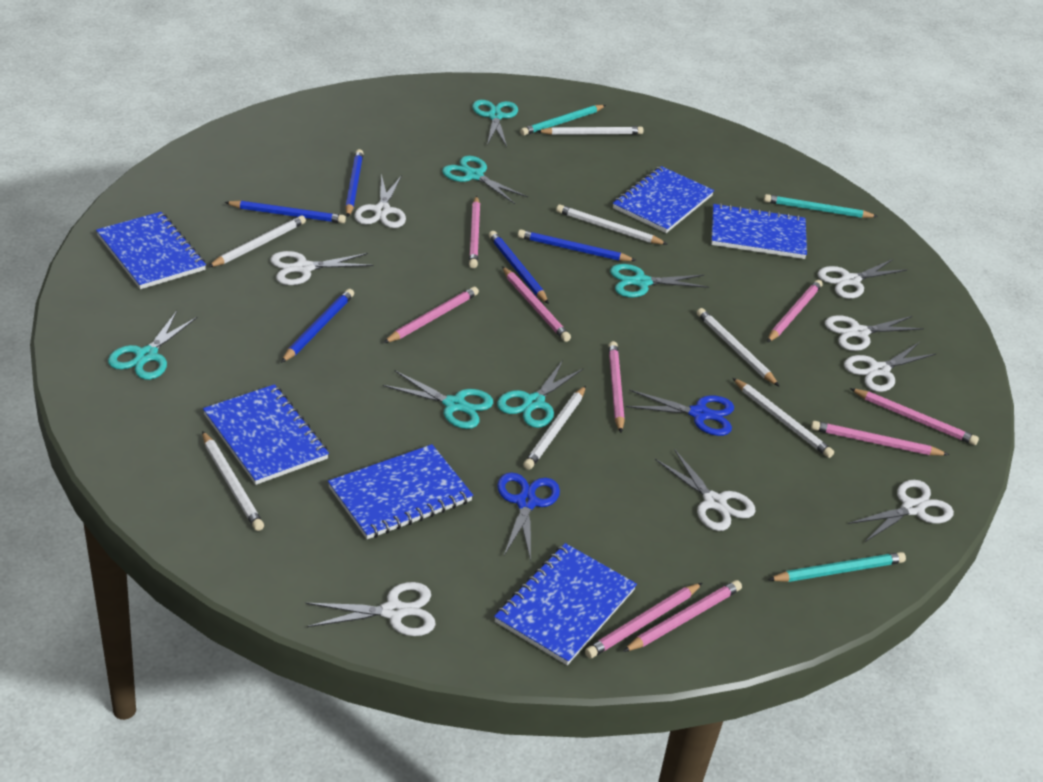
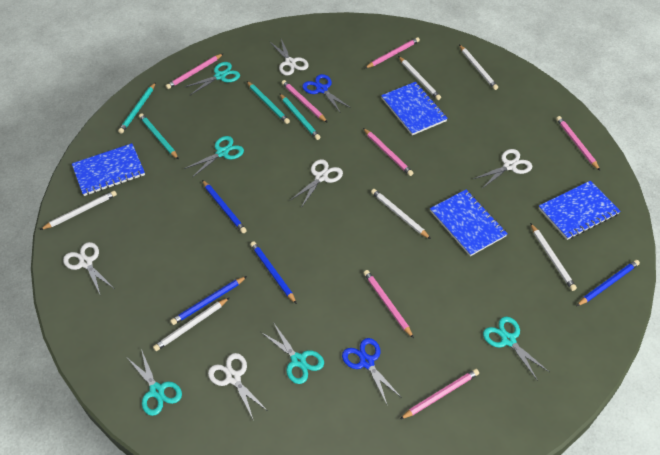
blue notebook: 6 -> 4
blue pencil: 5 -> 4
pink pencil: 9 -> 7
turquoise pencil: 3 -> 4
turquoise scissors: 6 -> 5
white pencil: 7 -> 6
white scissors: 8 -> 5

